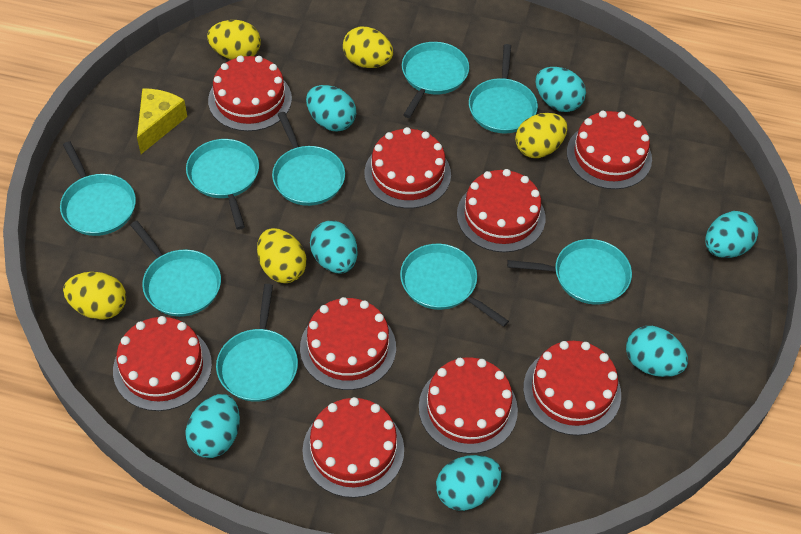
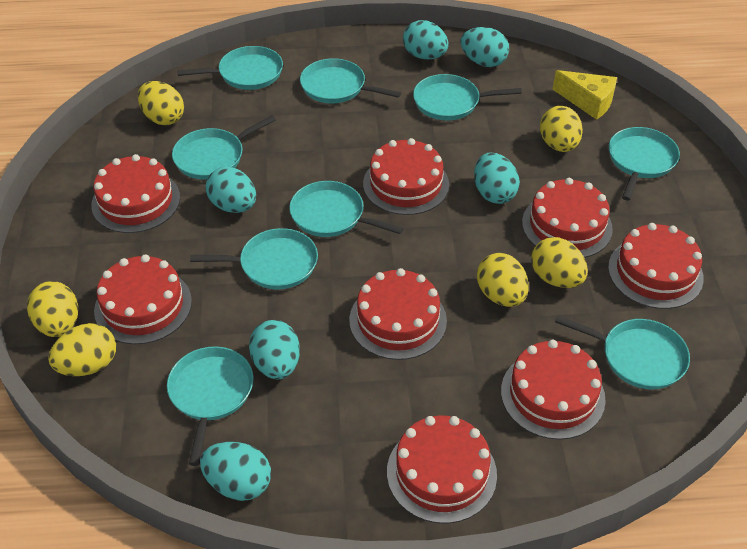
red cake: 9 -> 8
turquoise egg: 7 -> 6
yellow egg: 5 -> 6

